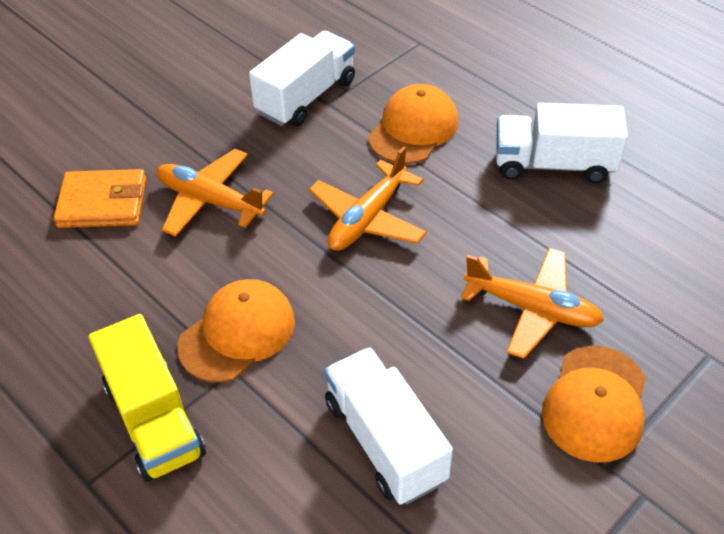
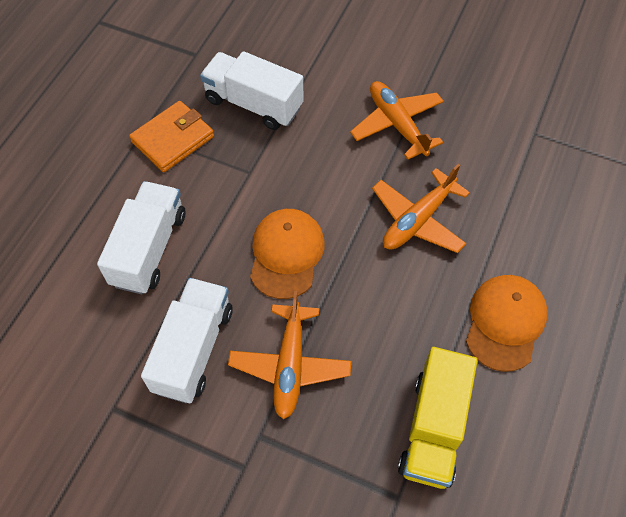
orange cap: 3 -> 2

